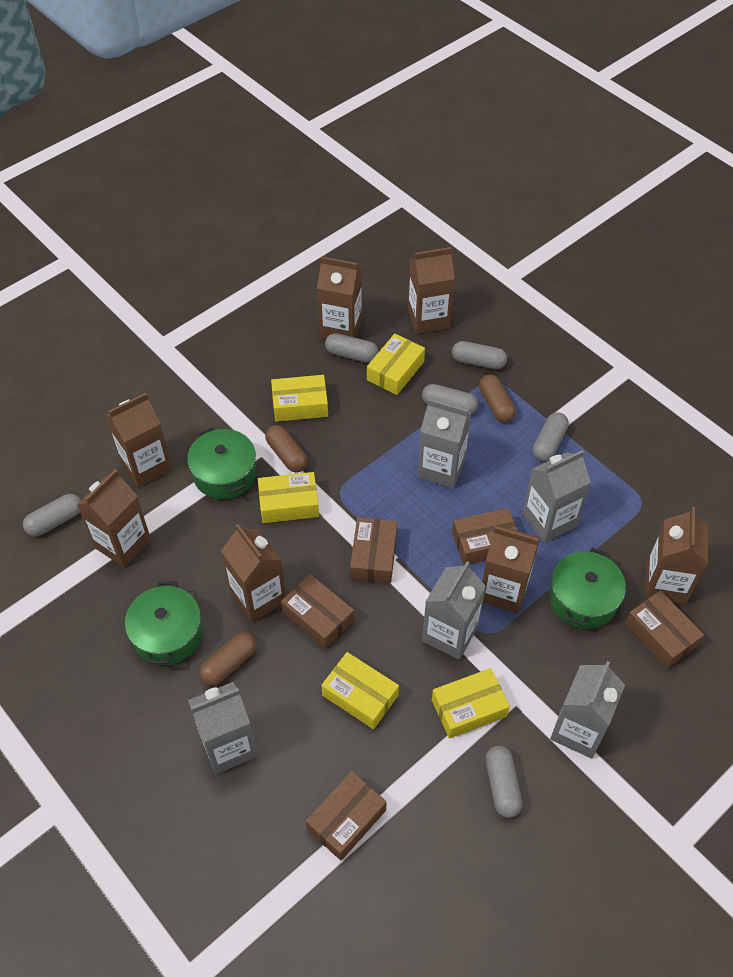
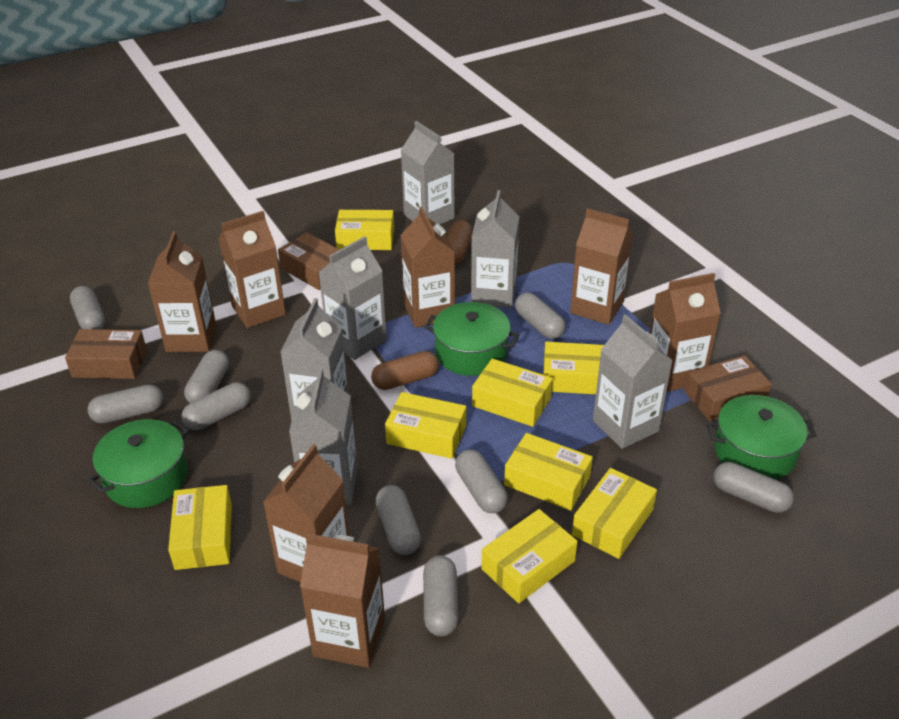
brown box: 5 -> 3
brown capsule: 3 -> 2
grey capsule: 6 -> 9
grey carton: 5 -> 6
yellow box: 5 -> 8

